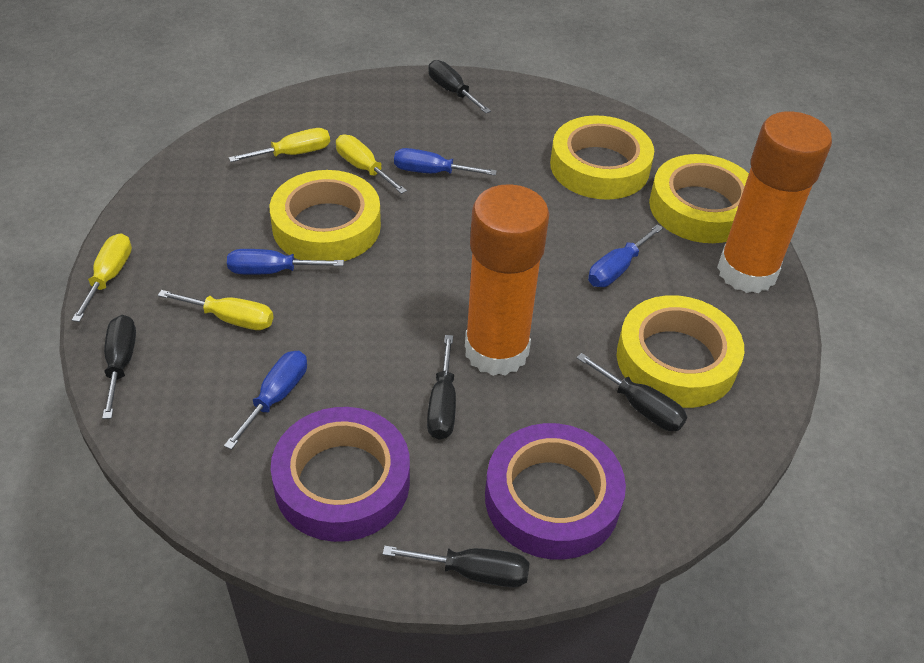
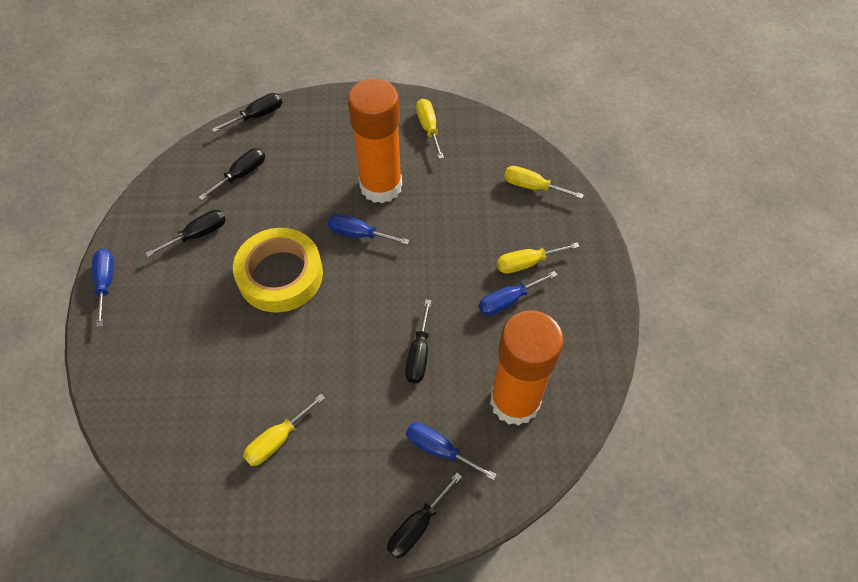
purple tape: 2 -> 0
yellow tape: 4 -> 1

